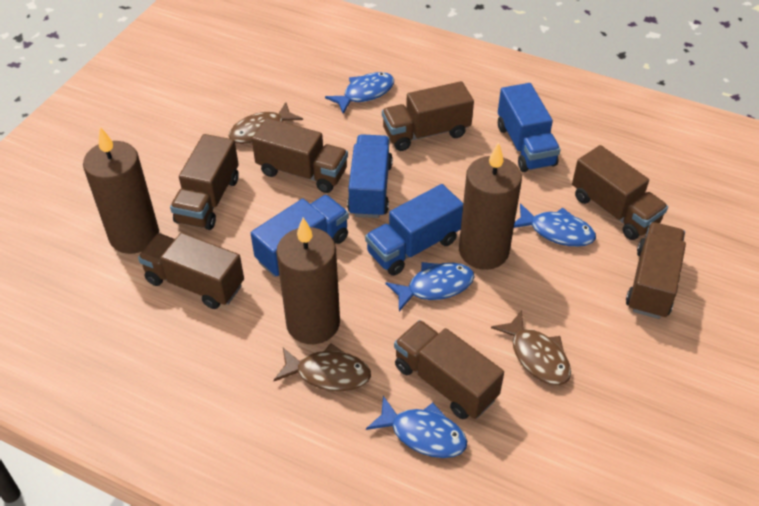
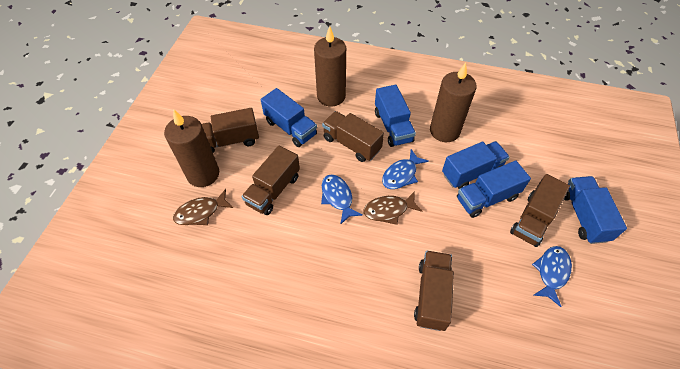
blue fish: 4 -> 3
blue truck: 4 -> 5
brown fish: 3 -> 2
brown truck: 7 -> 5

